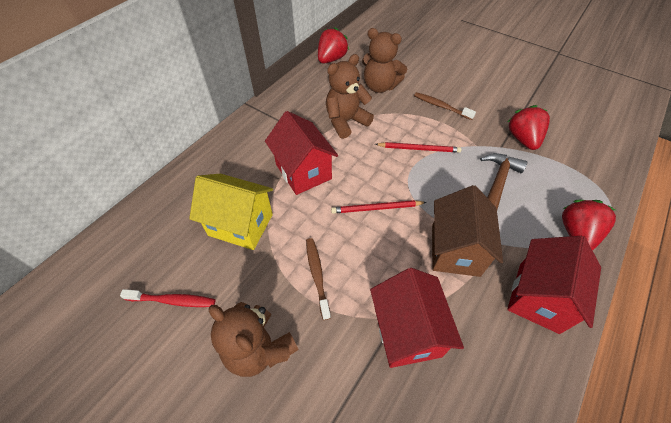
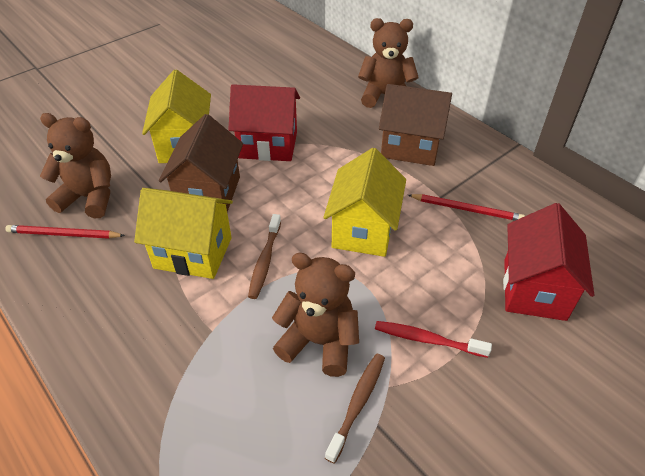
brown hammer: 1 -> 0
brown house: 1 -> 2
red house: 3 -> 2
red strawberry: 3 -> 0
yellow house: 1 -> 3

